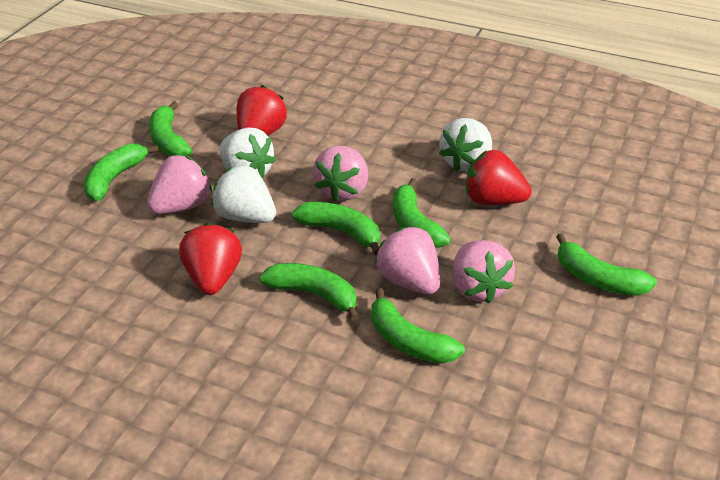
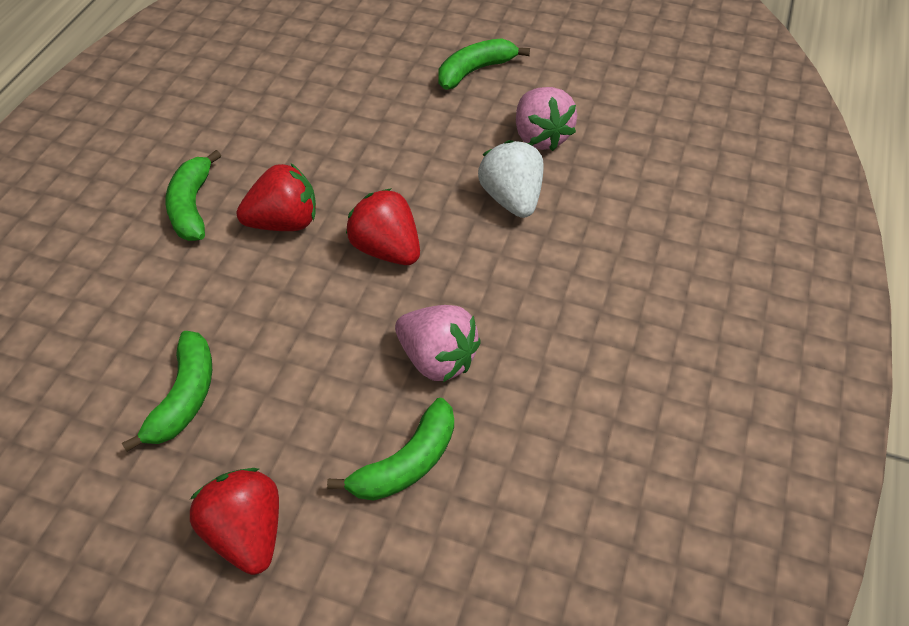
green banana: 7 -> 4
pink strawberry: 4 -> 2
white strawberry: 3 -> 1

